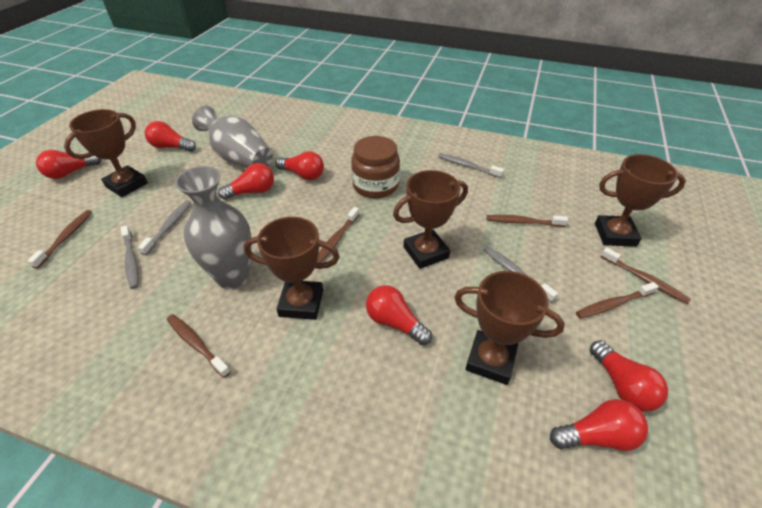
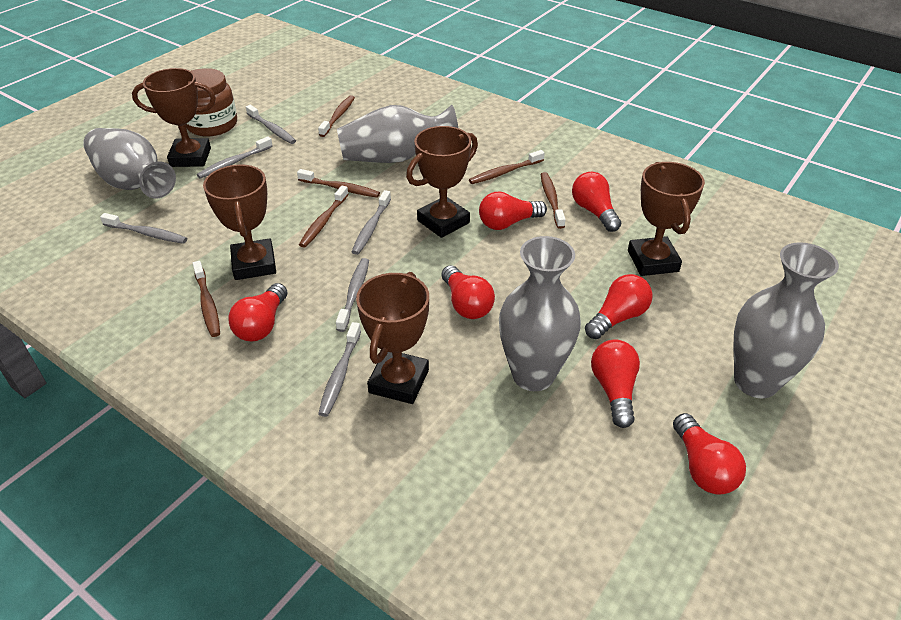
grey toothbrush: 4 -> 6
grey vase: 2 -> 4

